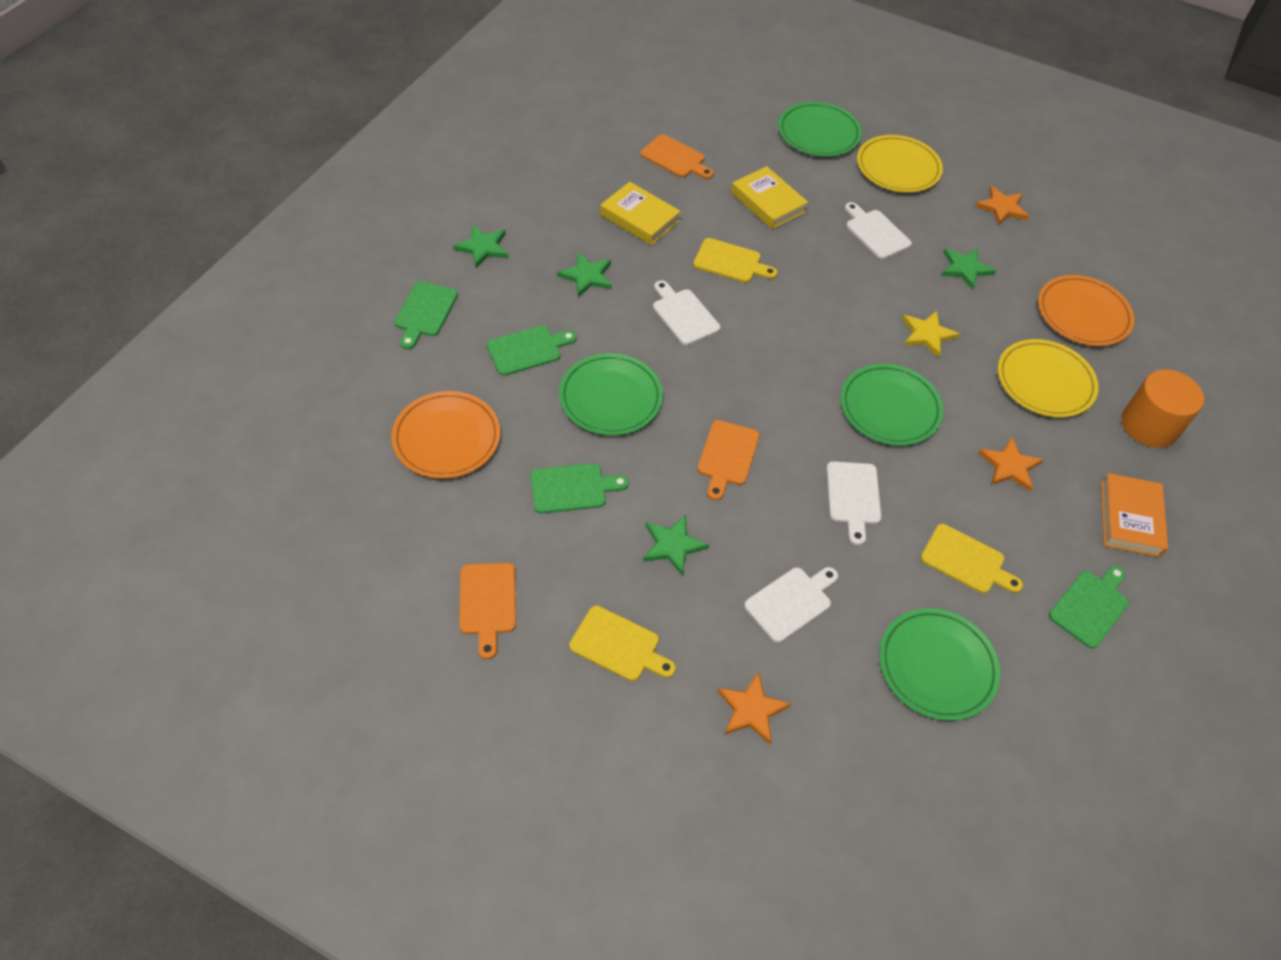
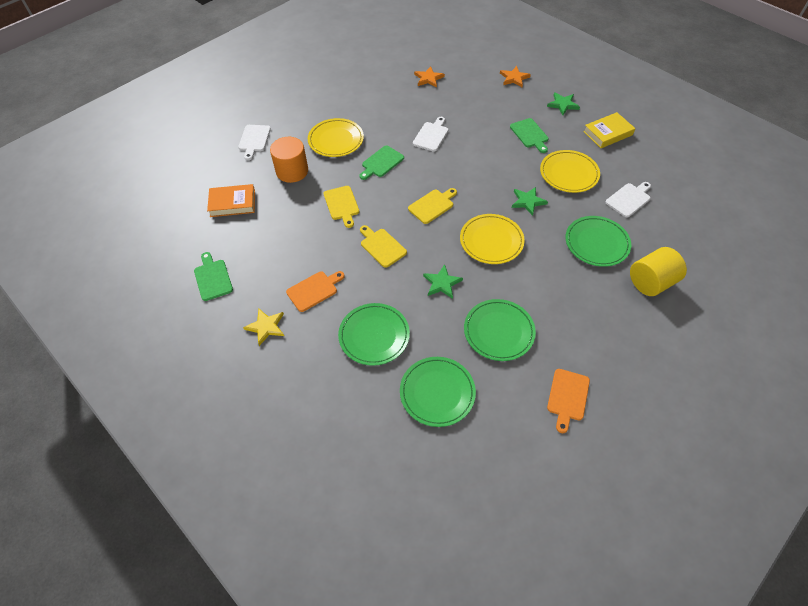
green cutting board: 4 -> 3
green star: 4 -> 3
orange cutting board: 3 -> 2
orange plate: 2 -> 0
orange star: 3 -> 2
white cutting board: 4 -> 3
yellow book: 2 -> 1
yellow cylinder: 0 -> 1
yellow plate: 2 -> 3

